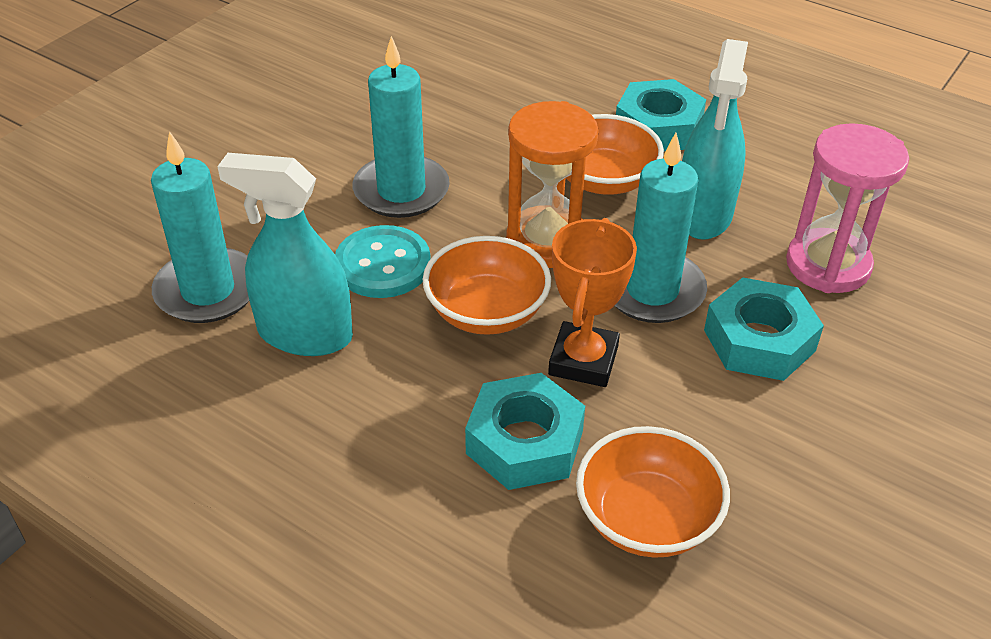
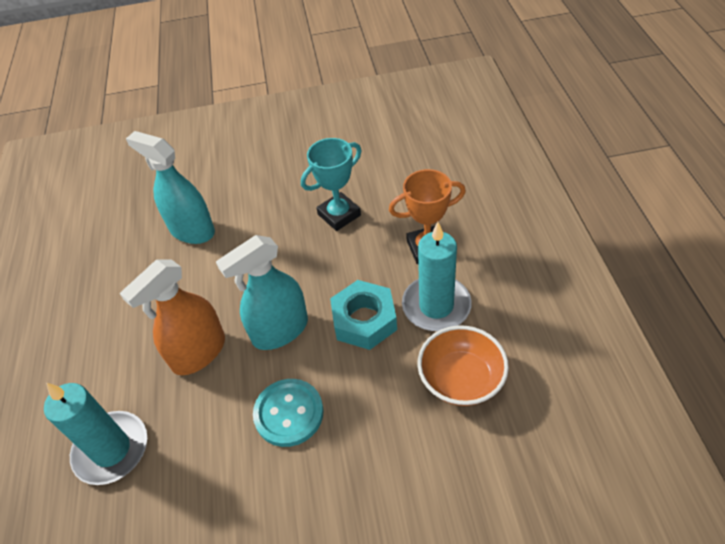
orange bowl: 3 -> 1
orange hourglass: 1 -> 0
orange spray bottle: 0 -> 1
pink hourglass: 1 -> 0
turquoise candle: 3 -> 2
turquoise nut: 3 -> 1
turquoise trophy: 0 -> 1

